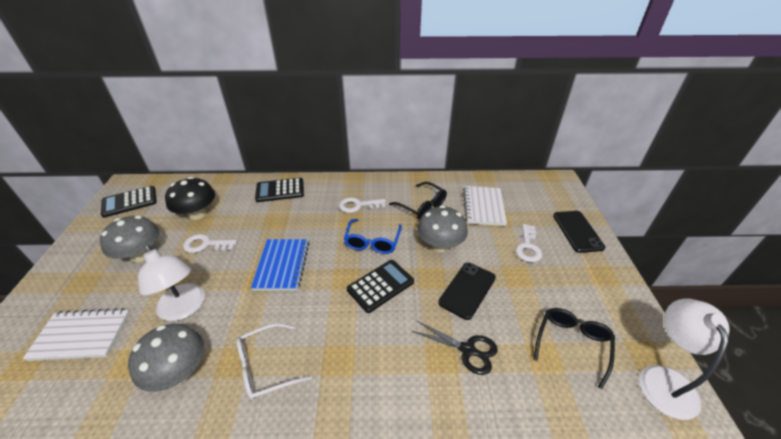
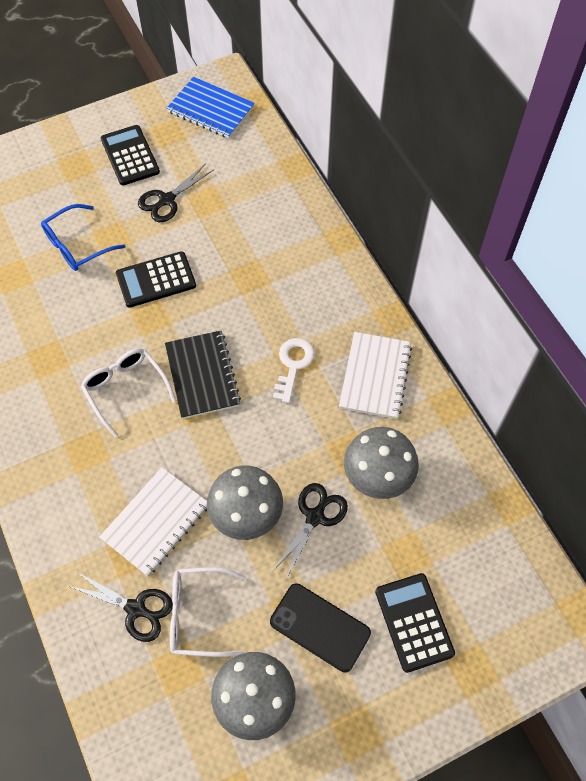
black glasses: 2 -> 0
black mushroom: 1 -> 0
black notebook: 0 -> 1
black phone: 2 -> 1
black scissors: 1 -> 3
white glasses: 1 -> 2
white key: 3 -> 1
white lamp: 2 -> 0

